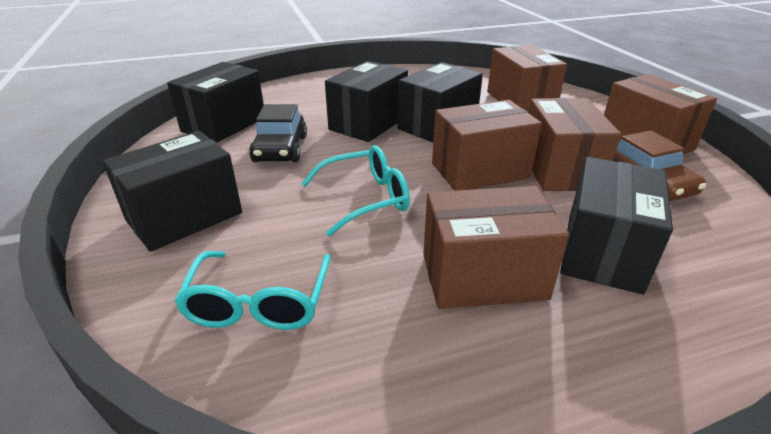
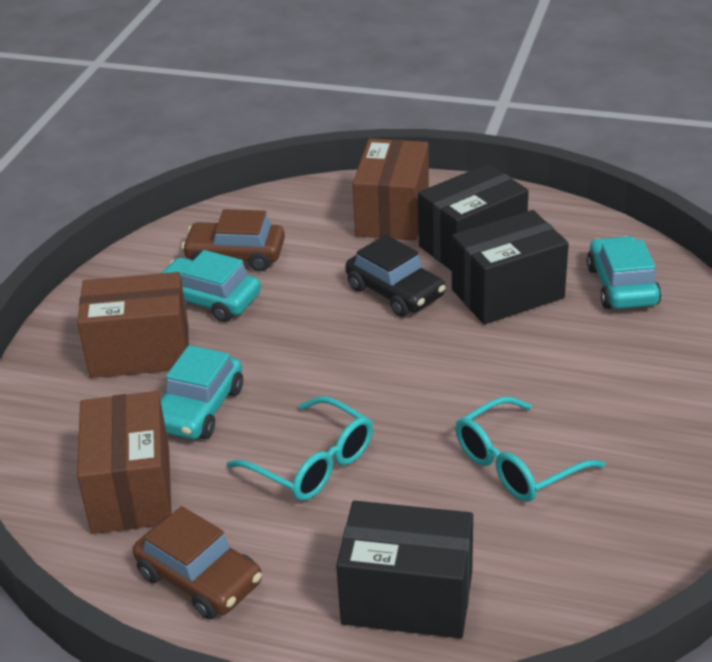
black box: 5 -> 3
brown box: 5 -> 3
brown car: 1 -> 2
turquoise car: 0 -> 3

